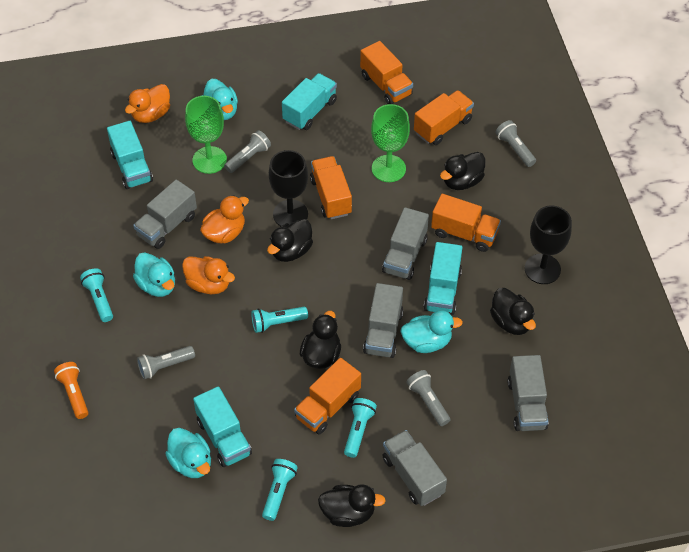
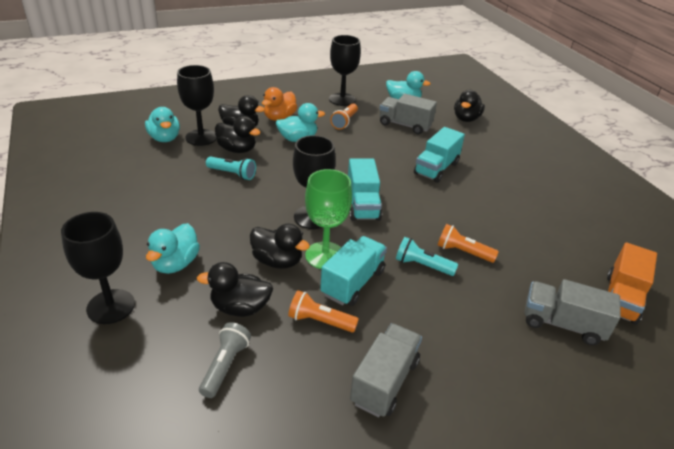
black goblet: 2 -> 4
green goblet: 2 -> 1
grey flashlight: 4 -> 1
grey truck: 5 -> 3
orange duck: 3 -> 1
orange flashlight: 1 -> 3
orange truck: 5 -> 1
turquoise flashlight: 4 -> 2
turquoise truck: 4 -> 3

